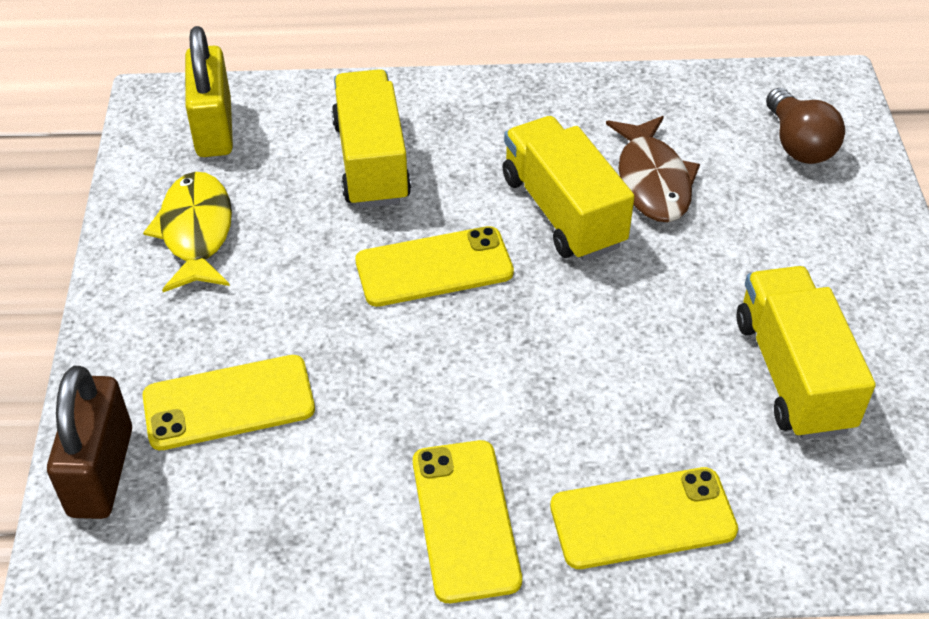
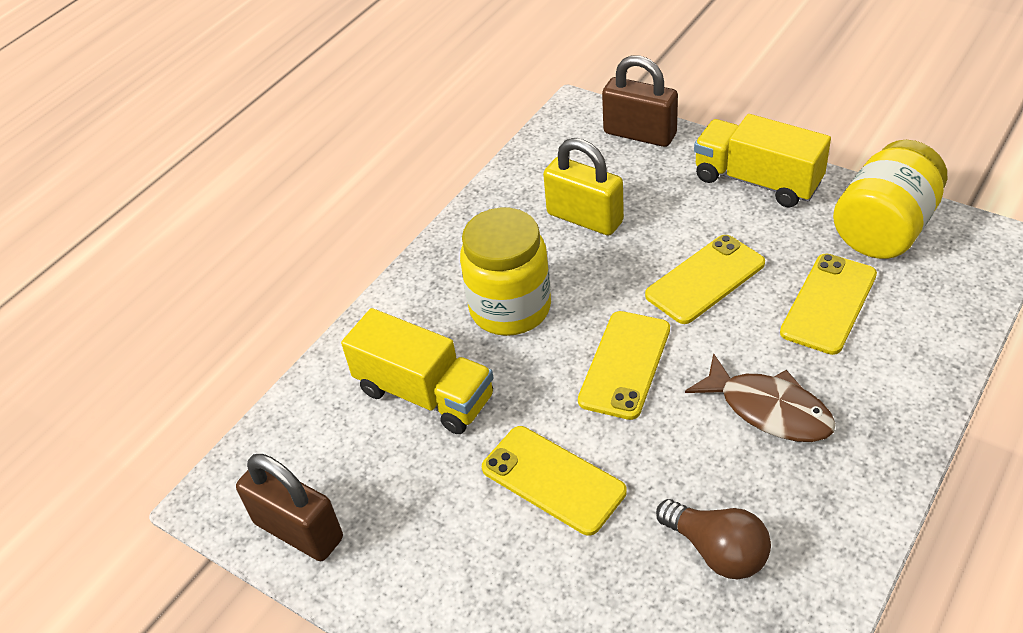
brown padlock: 1 -> 2
yellow fish: 1 -> 0
yellow jar: 0 -> 2
yellow truck: 3 -> 2

